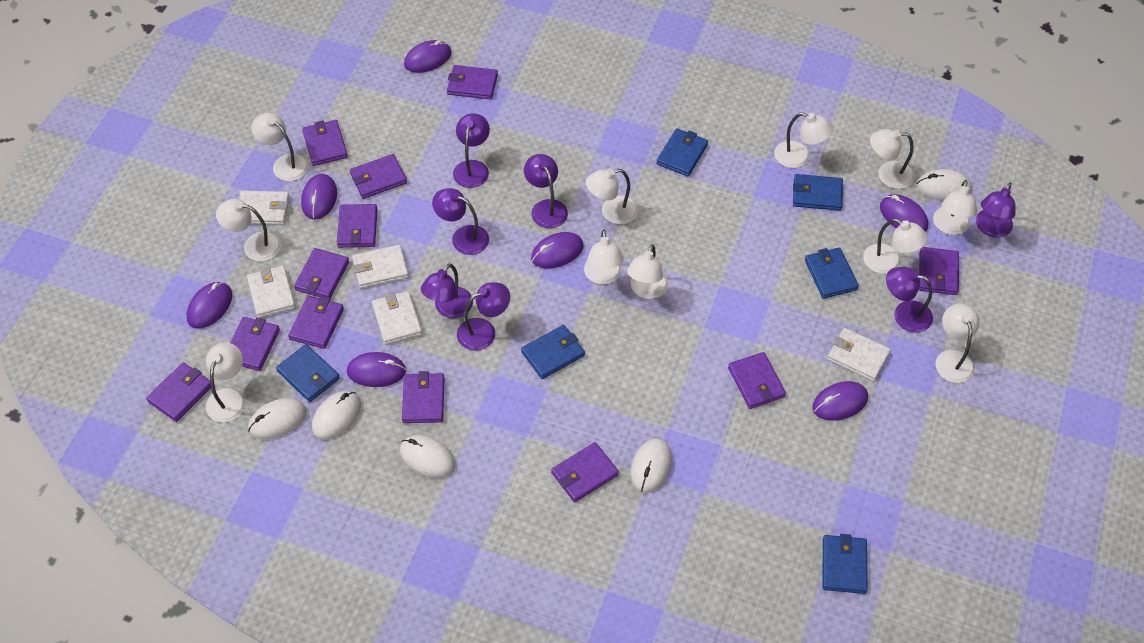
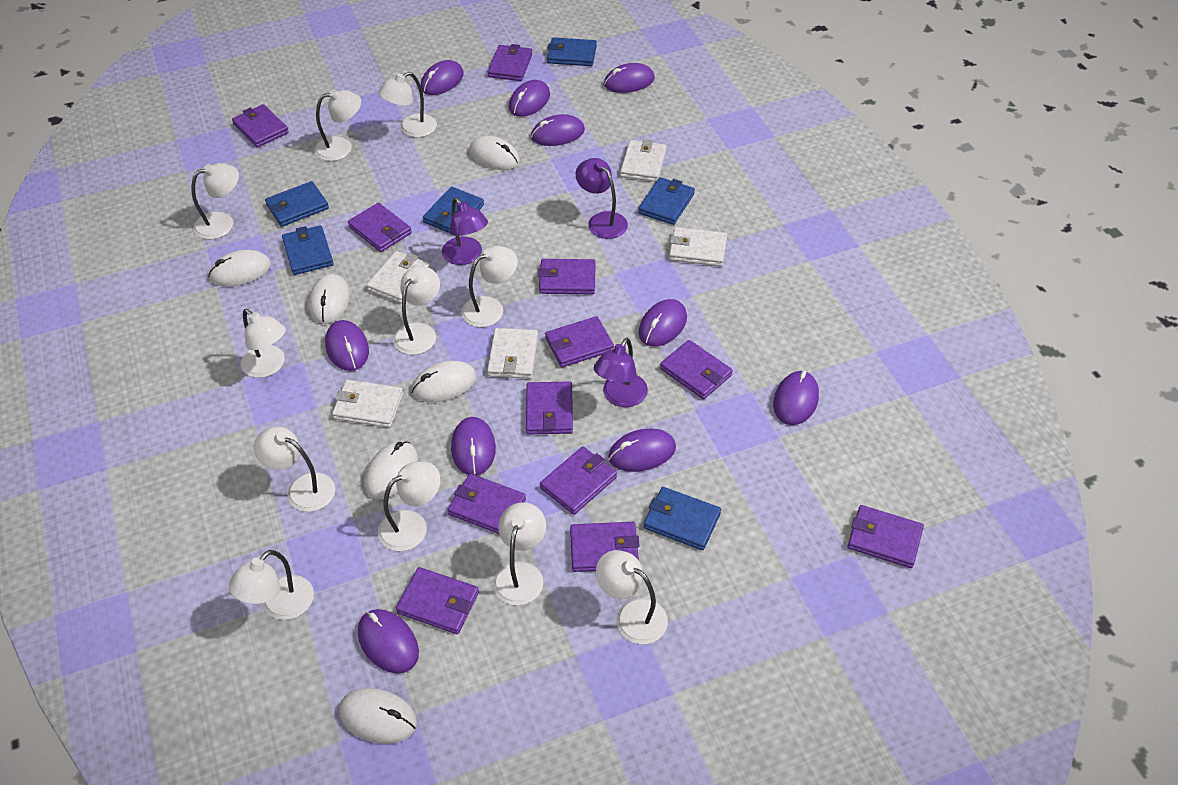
purple lamp: 7 -> 3
purple mouse: 7 -> 10
white mouse: 5 -> 6

